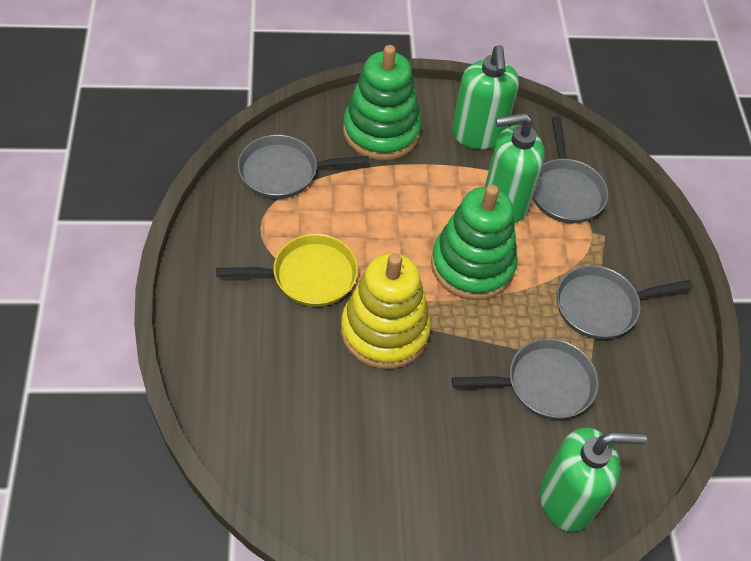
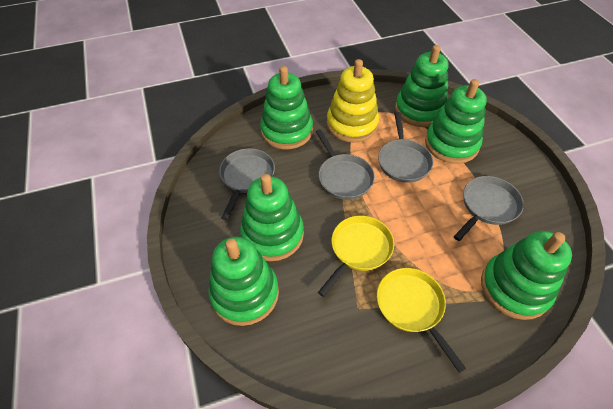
green soap dispenser: 3 -> 0
green stacking toy: 2 -> 6
yellow pan: 1 -> 2

